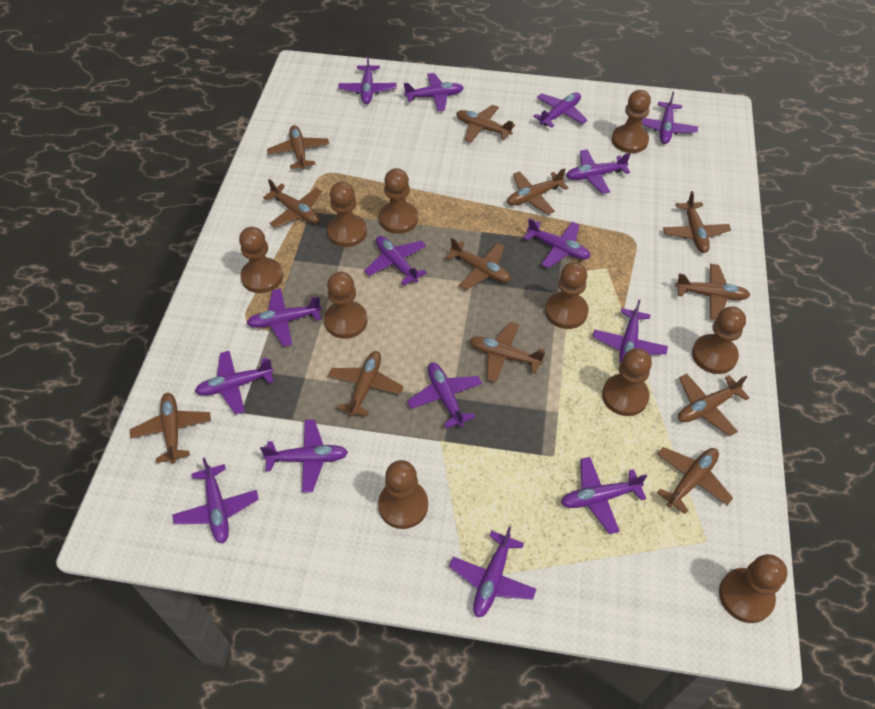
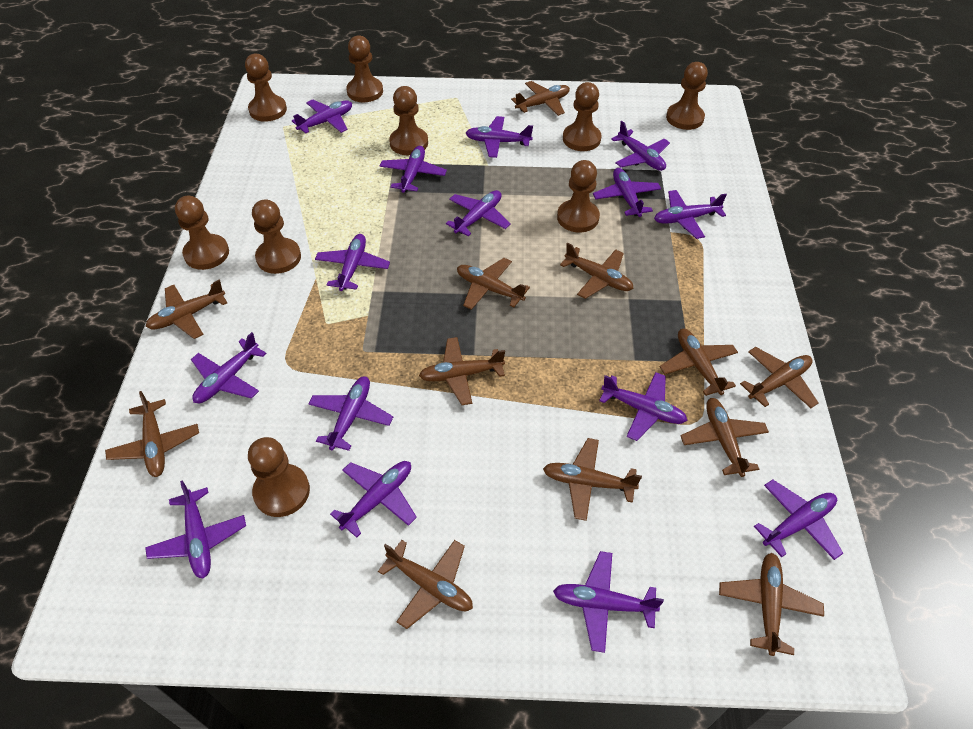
brown pawn: 10 -> 9

